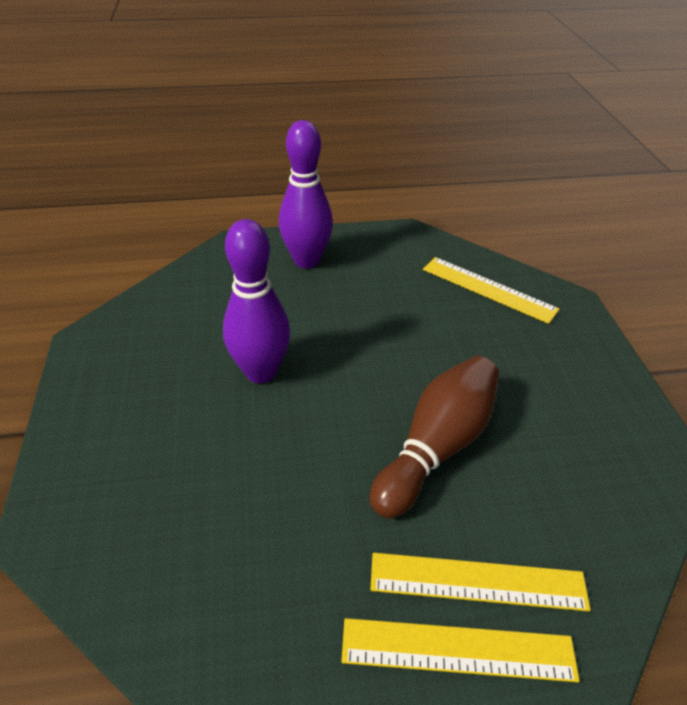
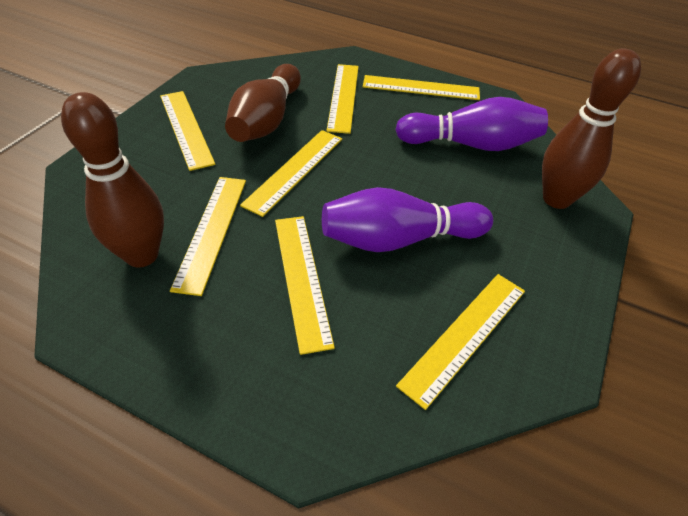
brown bowling pin: 1 -> 3
yellow ruler: 3 -> 7

